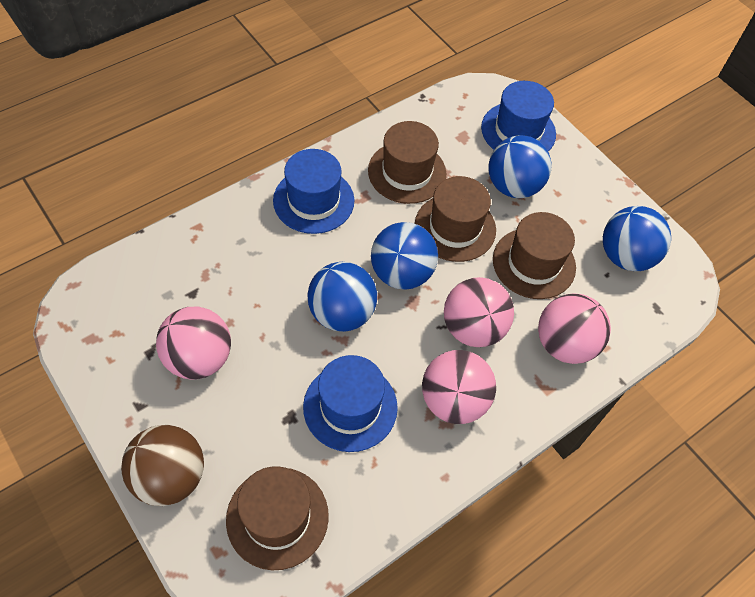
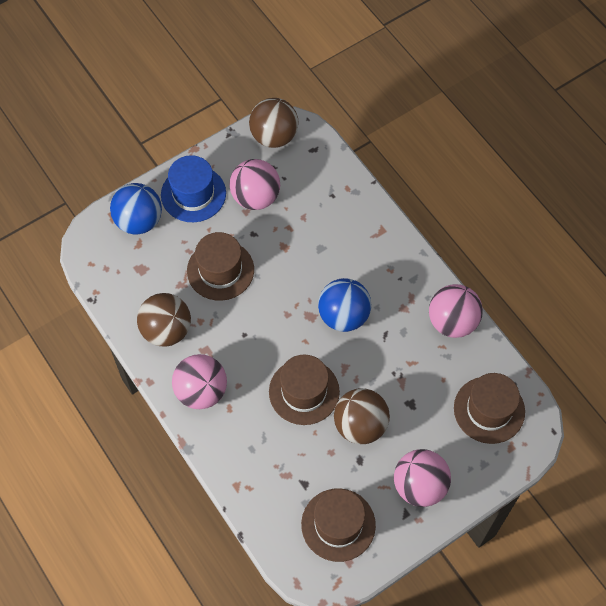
blue ball: 4 -> 2
blue hat: 3 -> 1
brown ball: 1 -> 3

